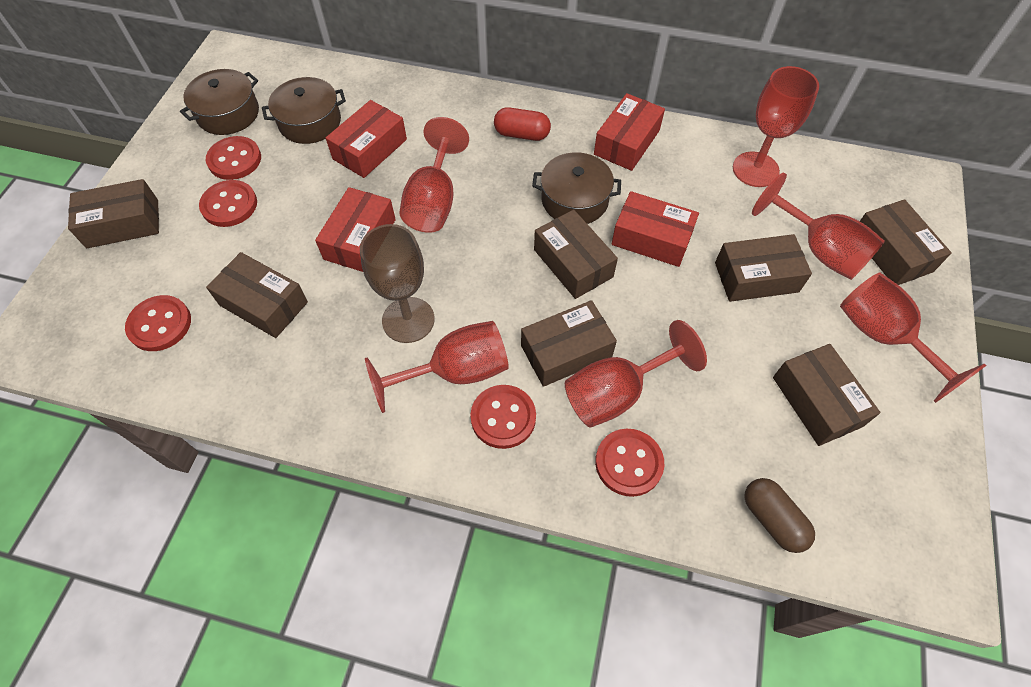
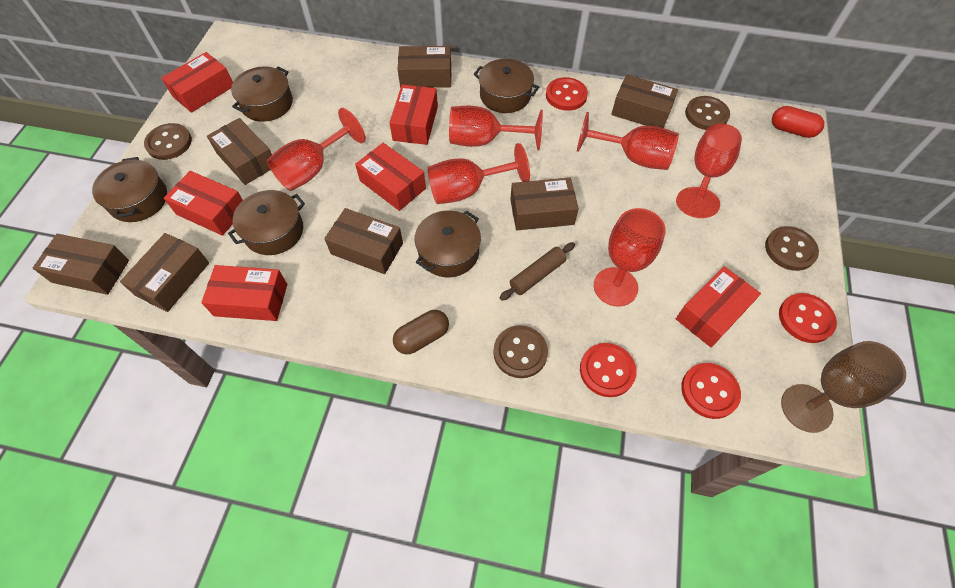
brown button: 0 -> 4
brown pot: 3 -> 5
brown rolling pin: 0 -> 1
red box: 4 -> 6
red button: 5 -> 4

